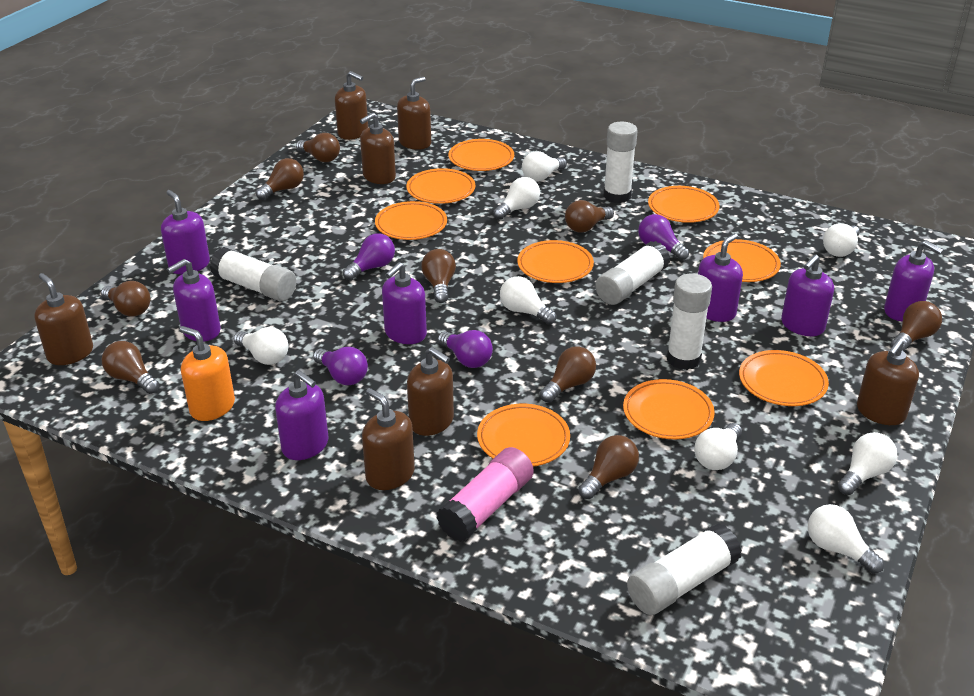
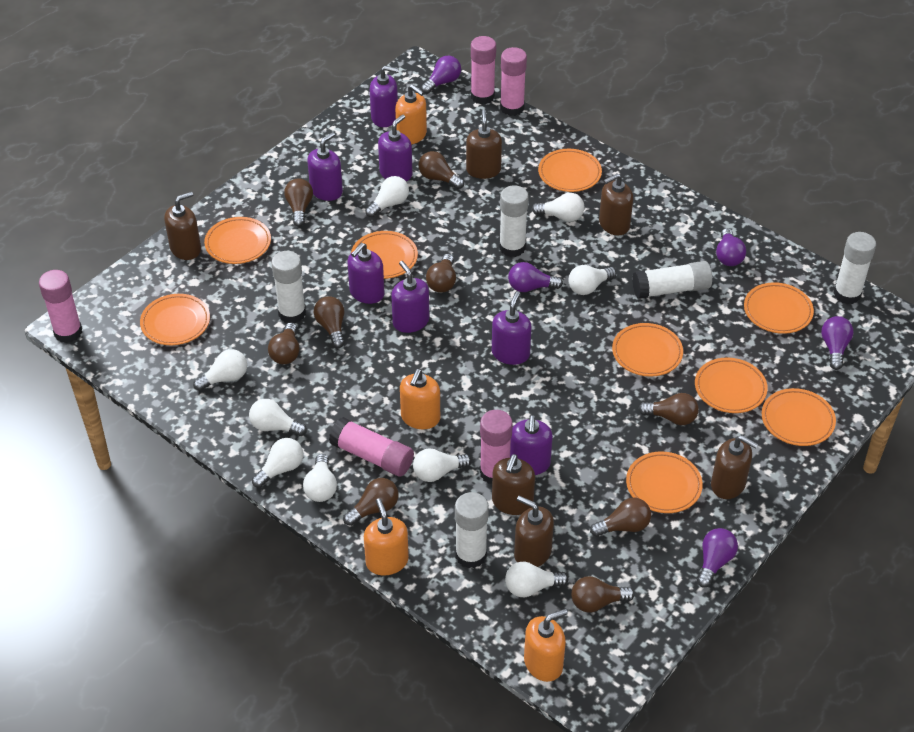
brown soap dispenser: 7 -> 6
orange soap dispenser: 1 -> 4
pink glue stick: 1 -> 5
purple light bulb: 4 -> 5
white light bulb: 8 -> 9

